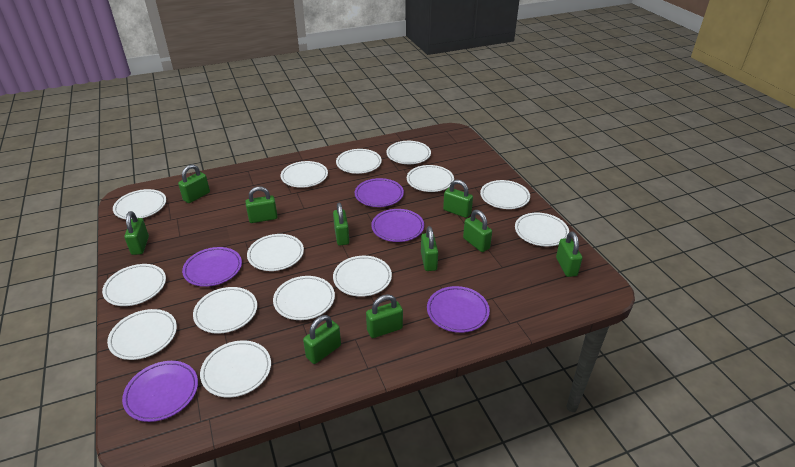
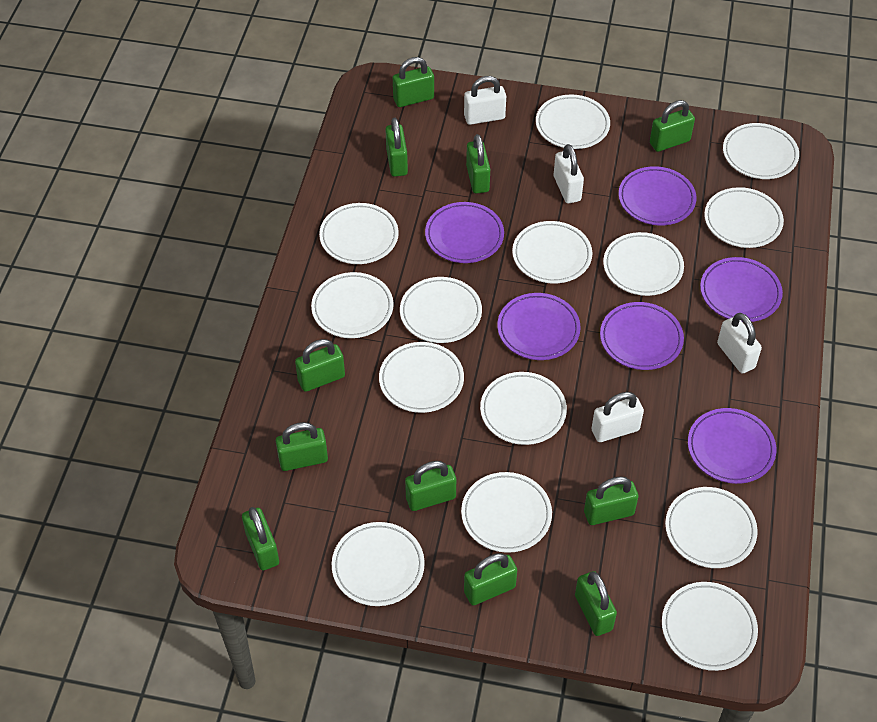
green padlock: 10 -> 11
purple plate: 5 -> 6
white padlock: 0 -> 4

